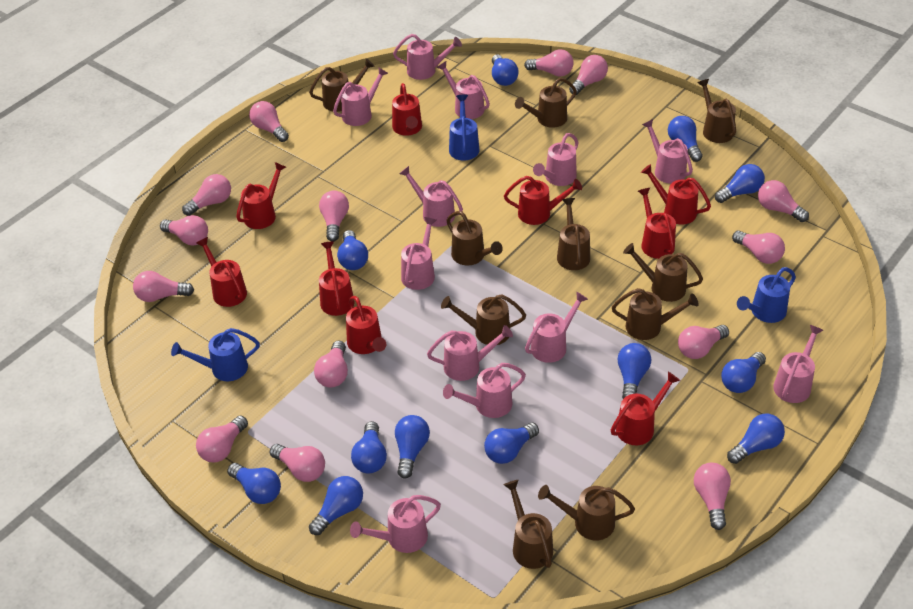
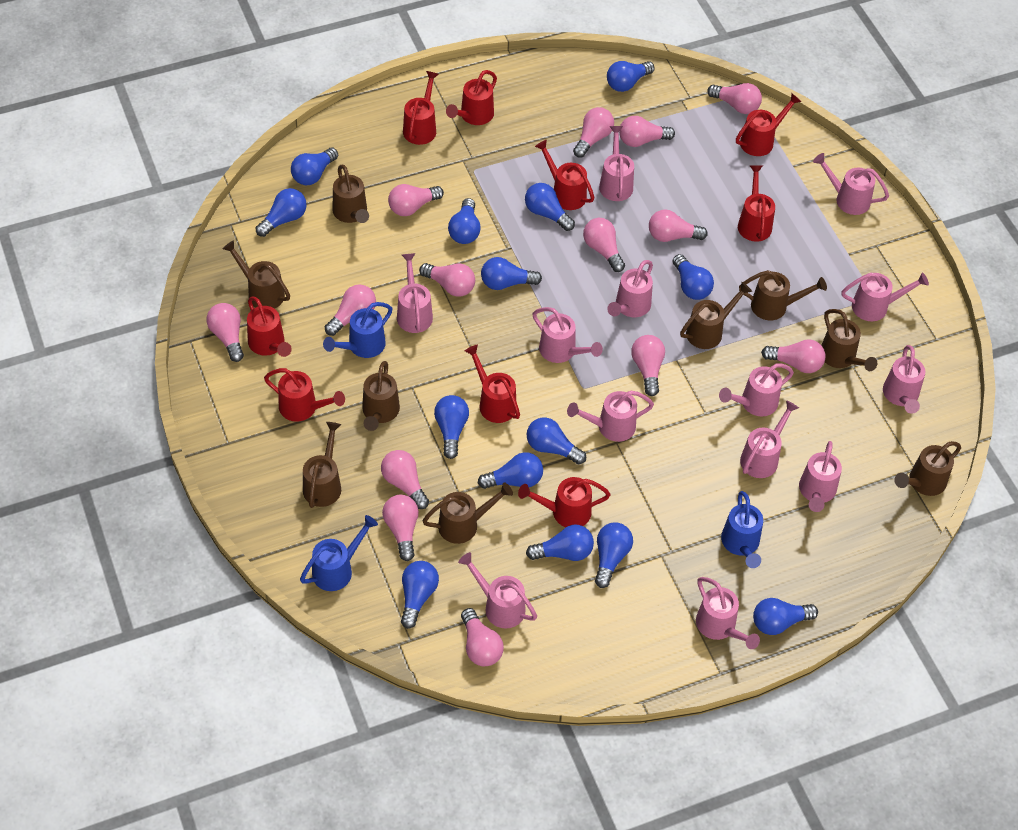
blue light bulb: 12 -> 14
brown watering can: 10 -> 9
pink watering can: 12 -> 13

